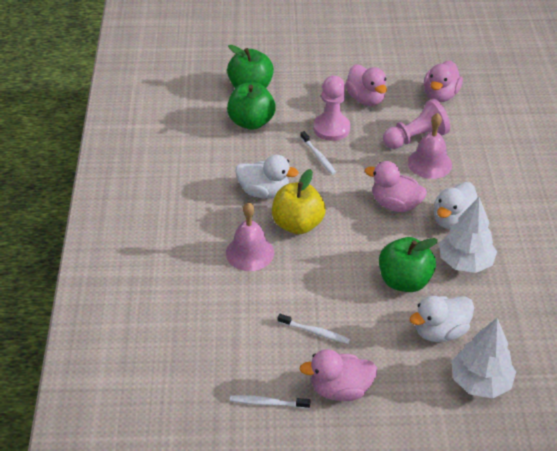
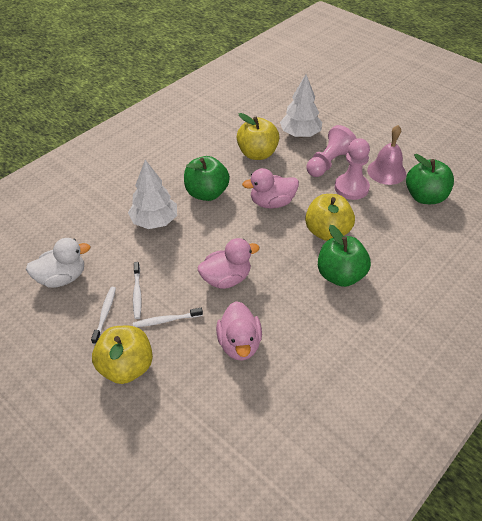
pink bell: 2 -> 1
pink duck: 4 -> 3
white duck: 3 -> 1
yellow apple: 1 -> 3

